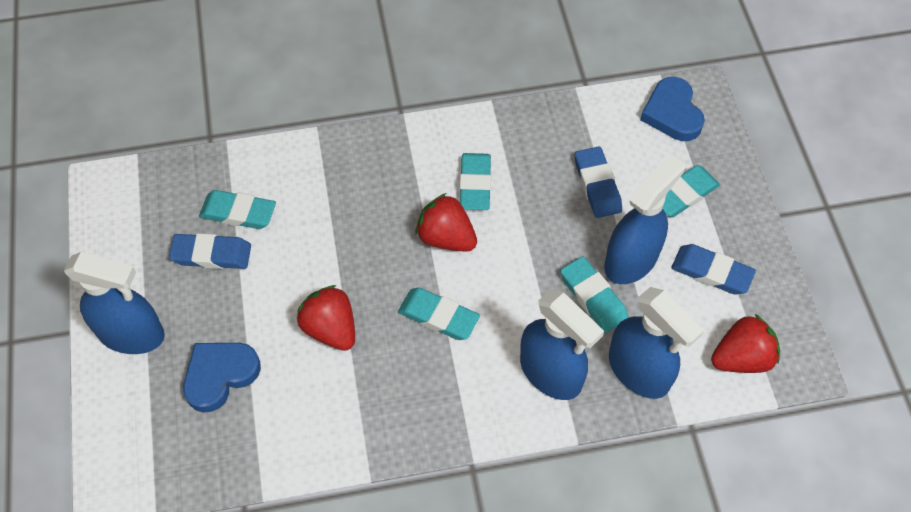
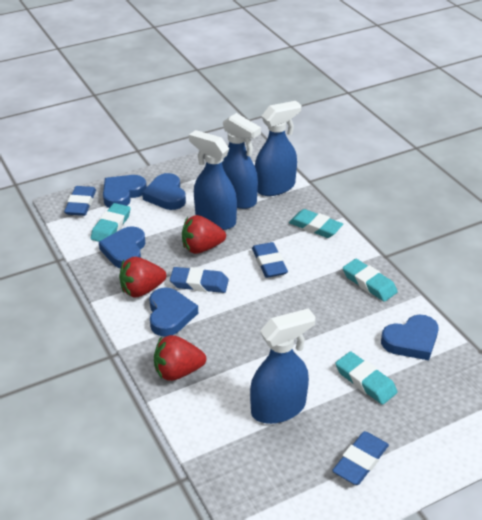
blue eraser: 3 -> 4
blue heart: 2 -> 5
turquoise eraser: 5 -> 4

